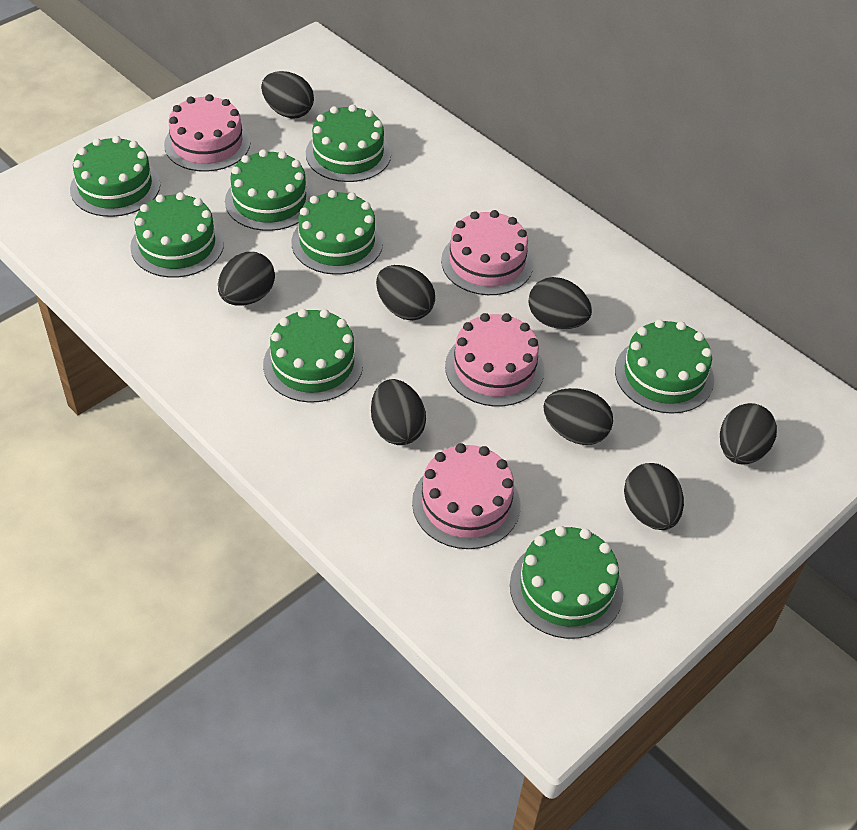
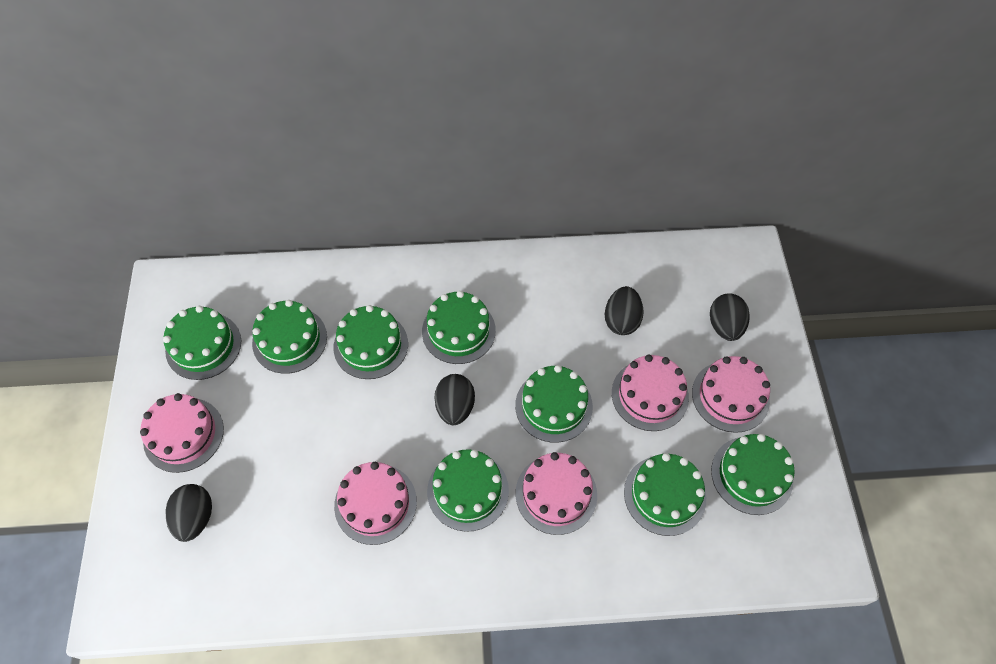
black egg: 8 -> 4
pink cake: 4 -> 5

